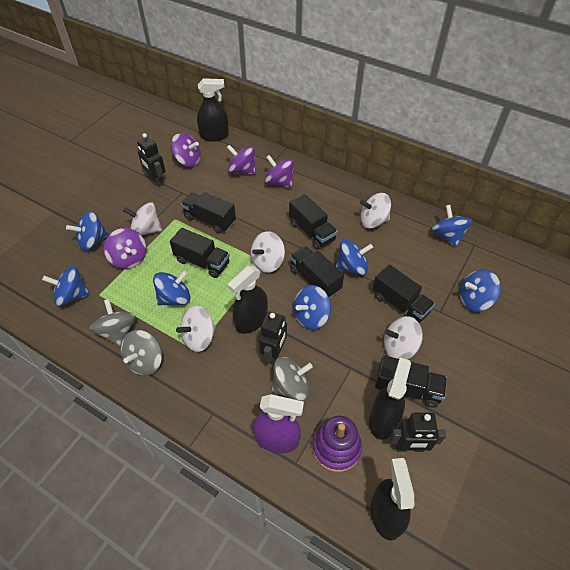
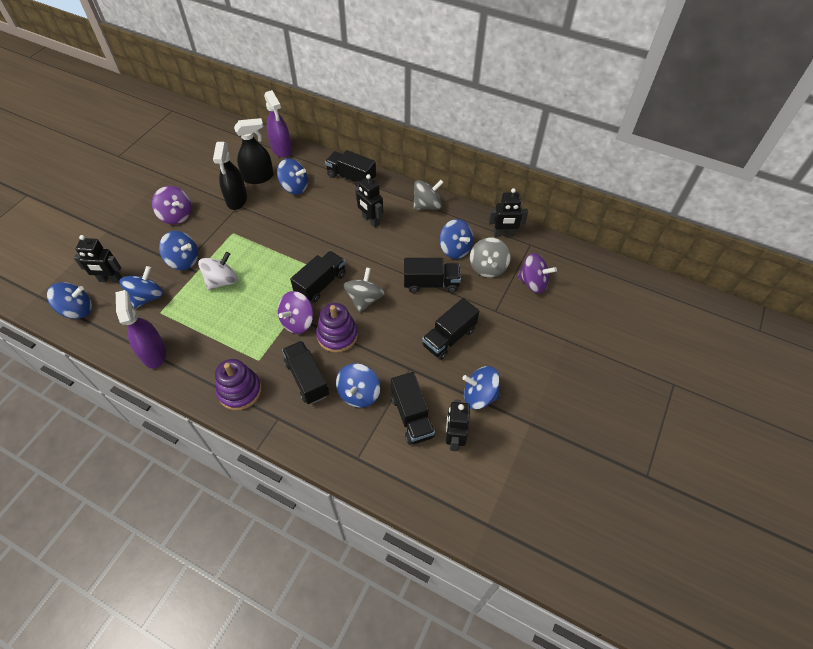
black robot: 3 -> 4
black spray bottle: 4 -> 2
purple spinning top: 4 -> 3
purple spray bottle: 1 -> 2
purple stacking toy: 1 -> 2
white spinning top: 5 -> 1

